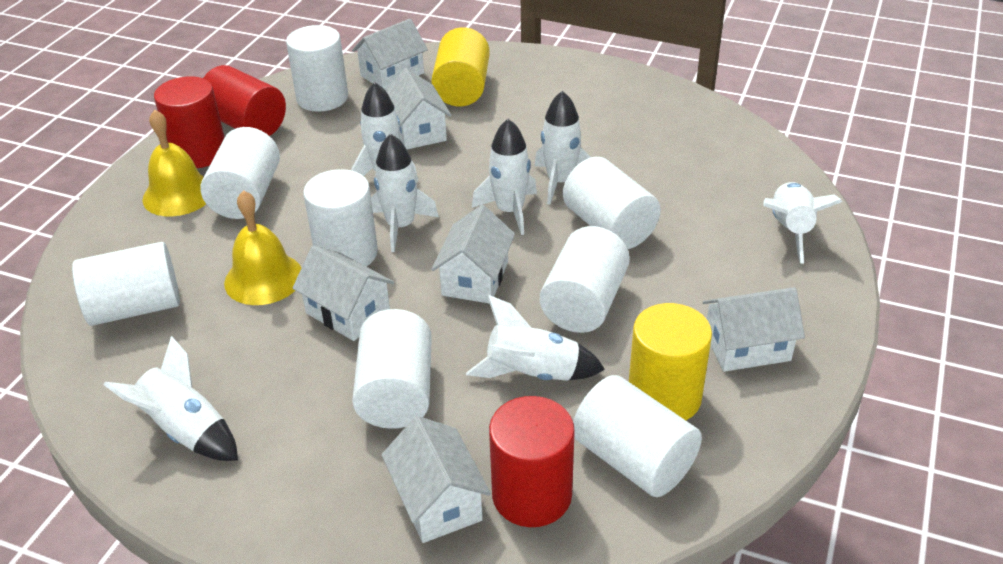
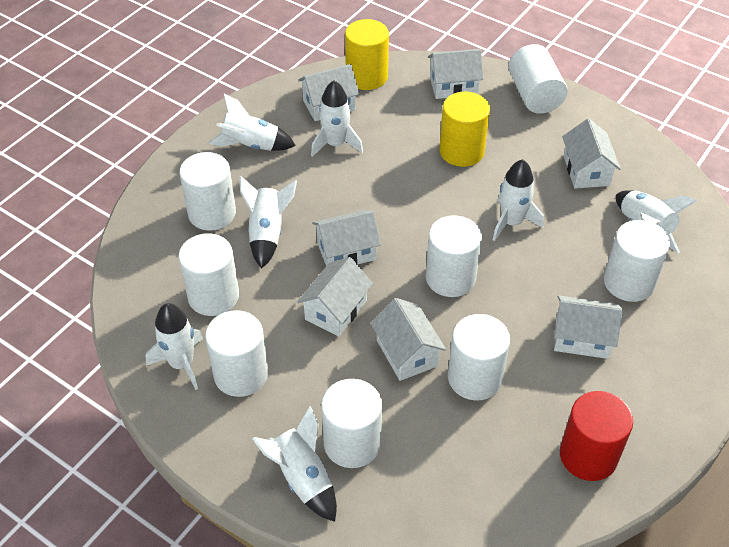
red cylinder: 3 -> 1
white house: 6 -> 7
yellow bell: 2 -> 0

